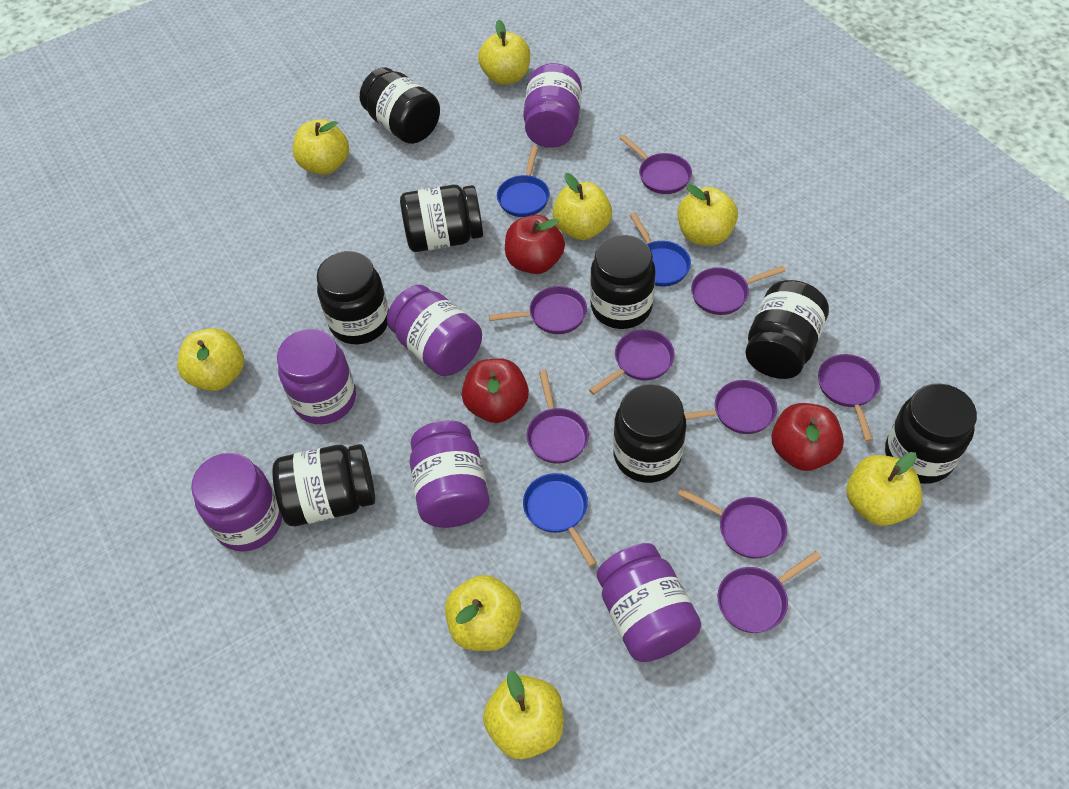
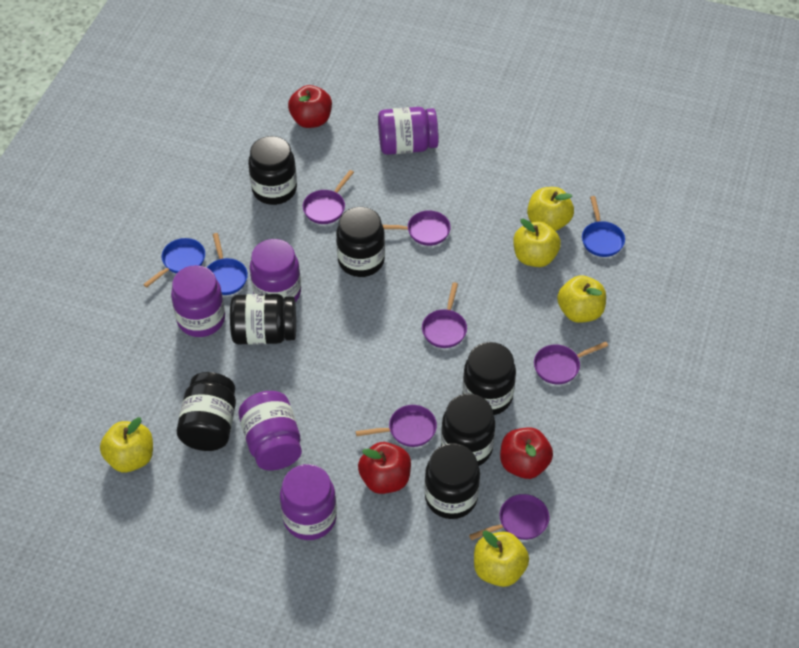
black jar: 8 -> 7
purple jar: 6 -> 5
purple pan: 9 -> 6
yellow apple: 8 -> 5

